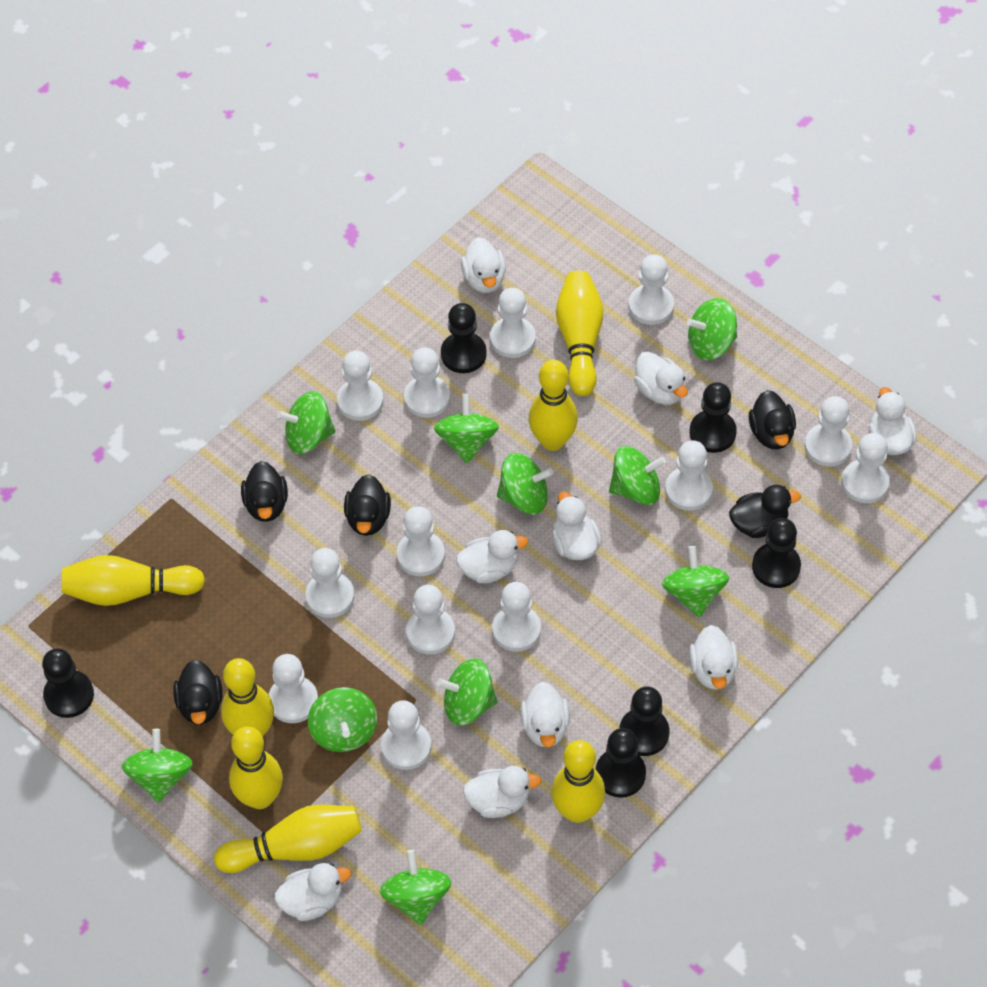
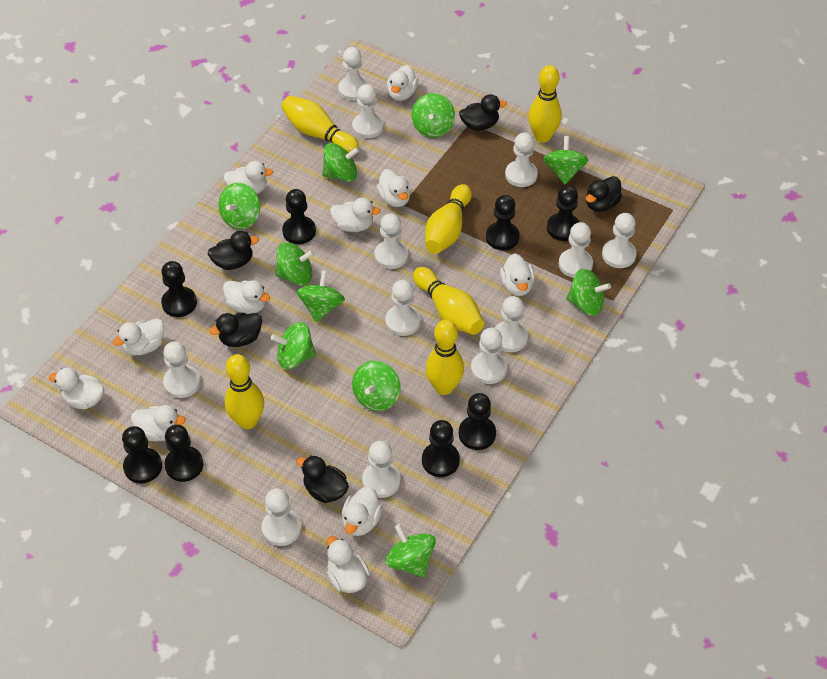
black pawn: 6 -> 8
white duck: 9 -> 11
white pawn: 13 -> 12
yellow bowling pin: 7 -> 6

